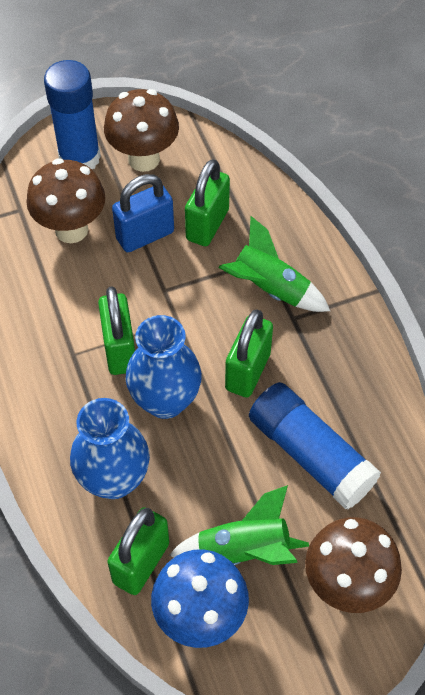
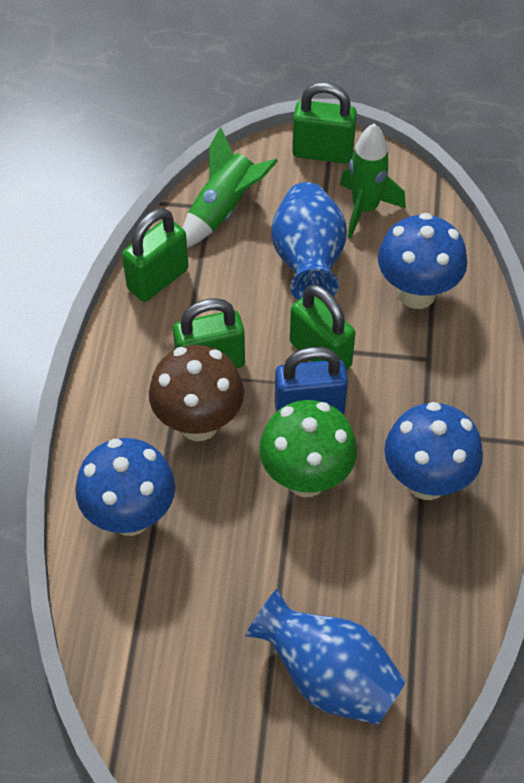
blue glue stick: 2 -> 0
blue mushroom: 1 -> 3
brown mushroom: 3 -> 1
green mushroom: 0 -> 1

